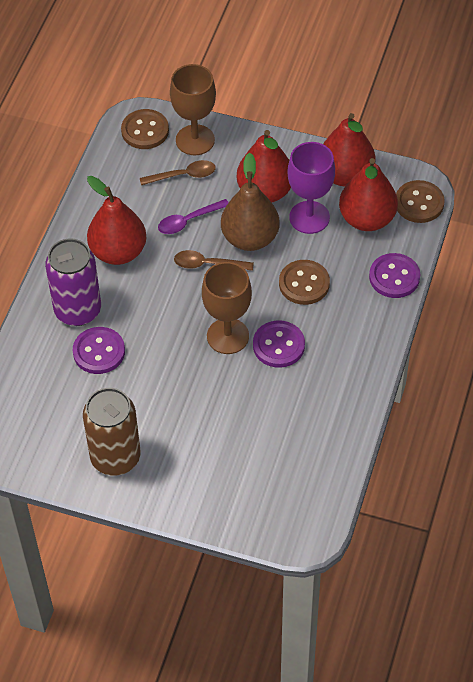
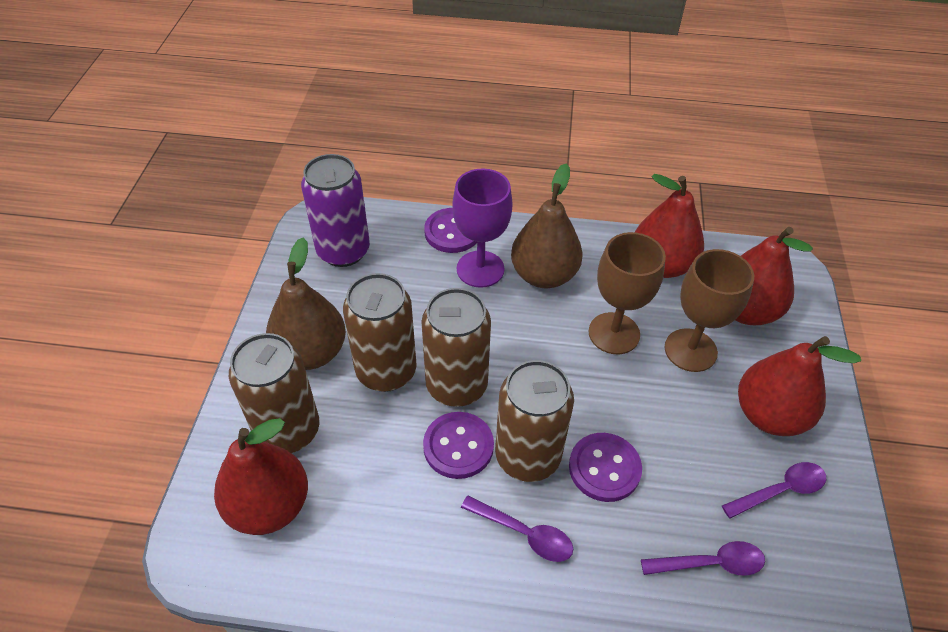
brown button: 3 -> 0
brown can: 1 -> 4
brown pear: 1 -> 2
brown spoon: 2 -> 0
purple spoon: 1 -> 3

